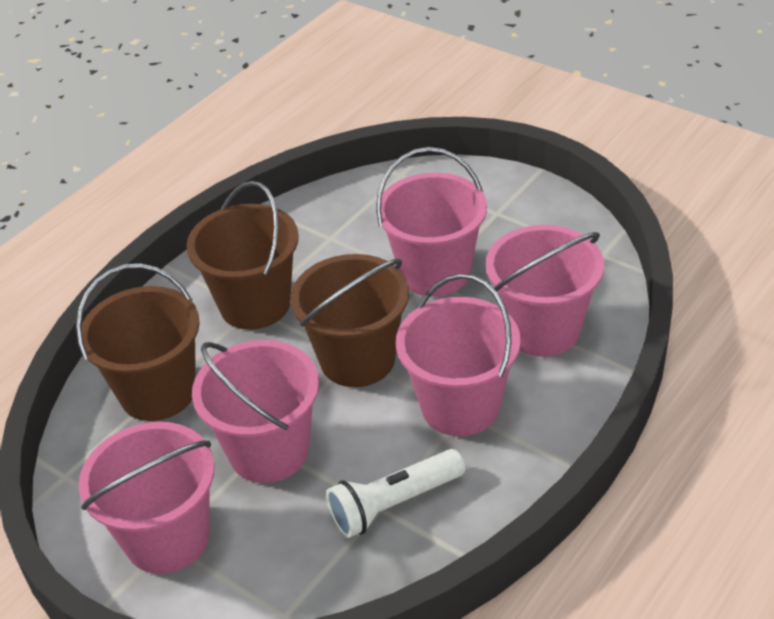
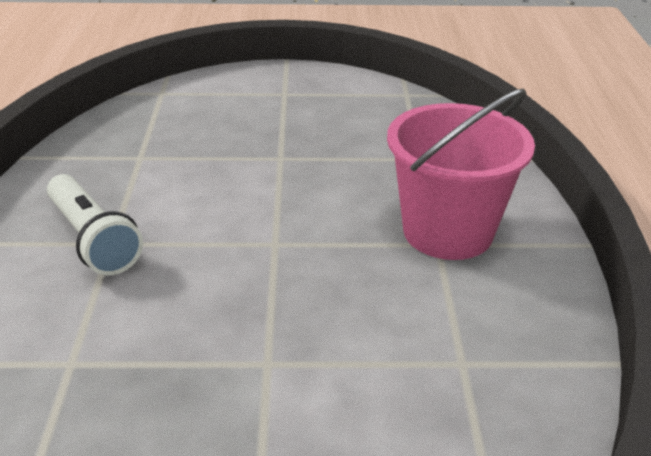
brown bucket: 3 -> 0
pink bucket: 5 -> 1

